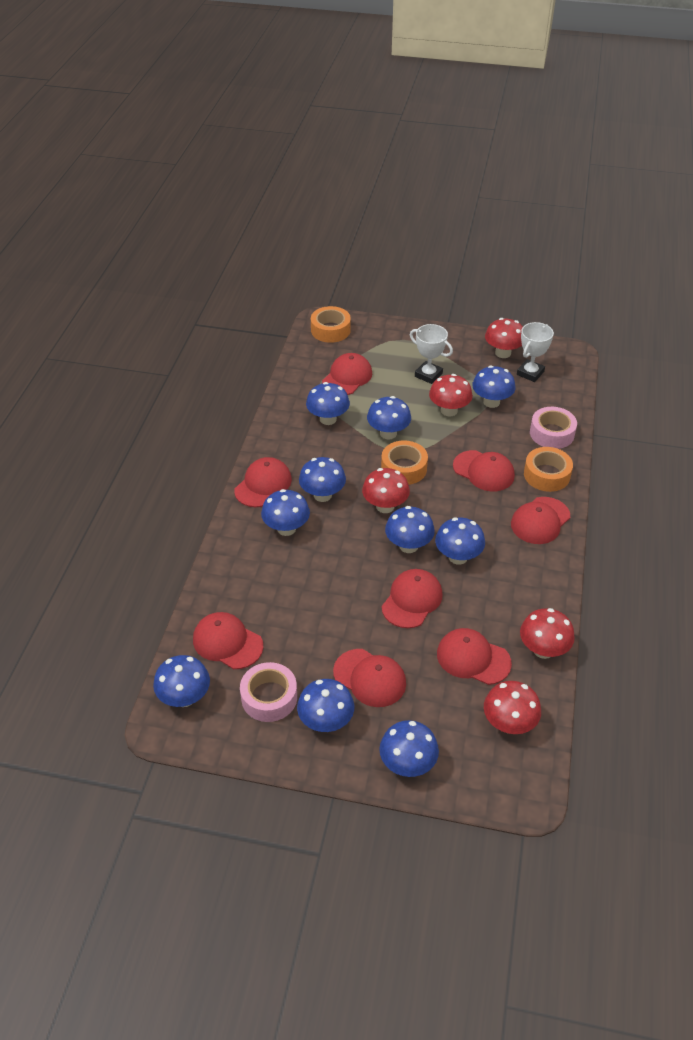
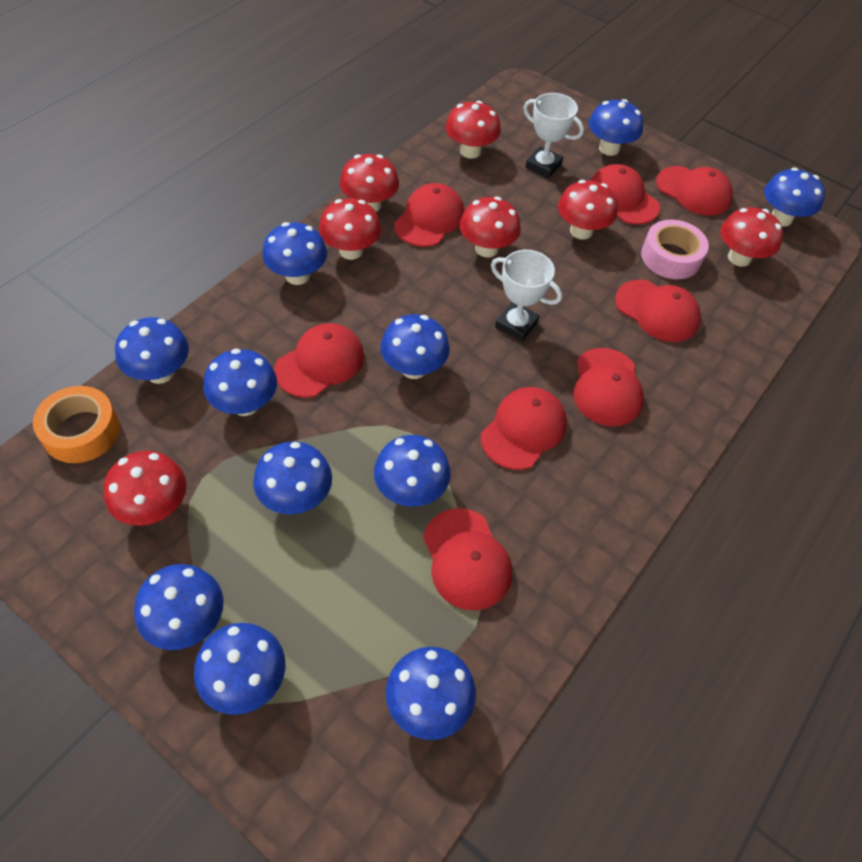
blue mushroom: 10 -> 11
orange tape: 3 -> 1
pink tape: 2 -> 1
red mushroom: 5 -> 7

